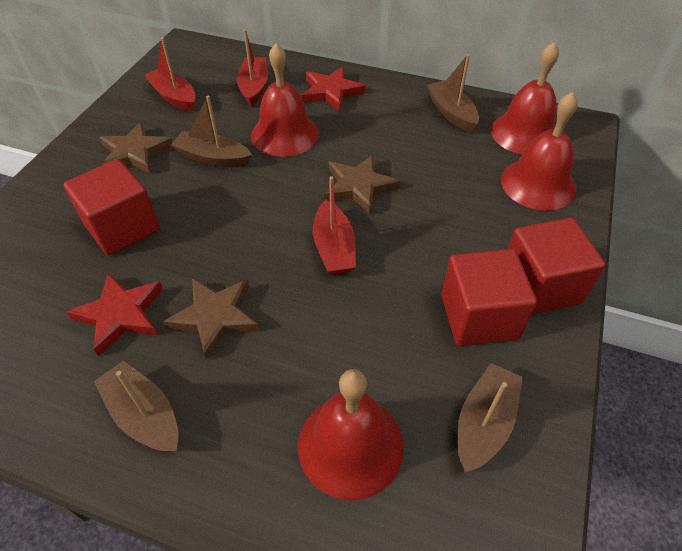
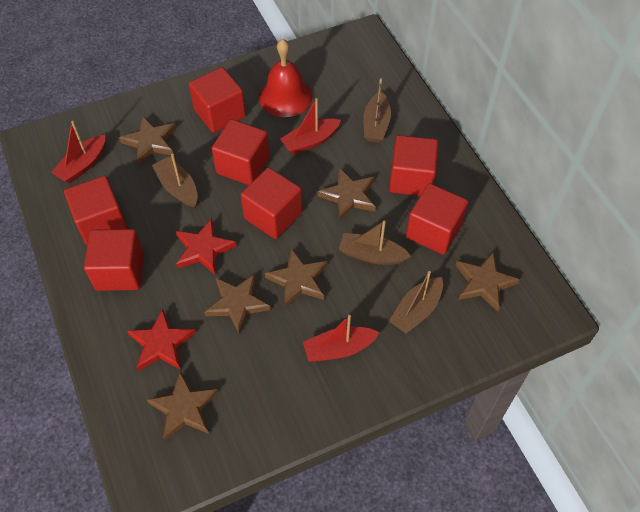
brown star: 3 -> 6
red bell: 4 -> 1
red cube: 3 -> 7

